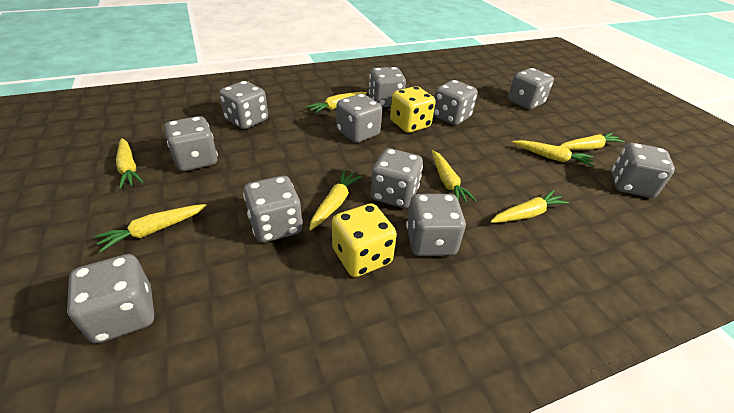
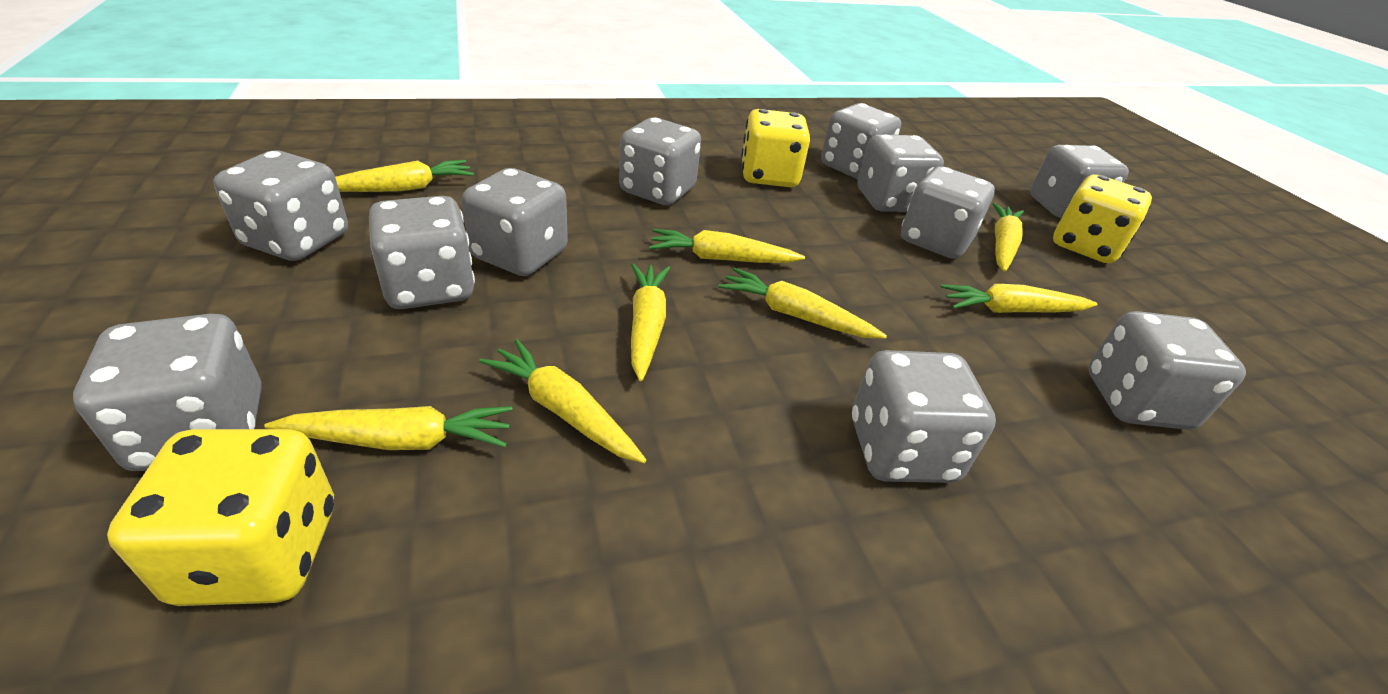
yellow dice: 2 -> 3

